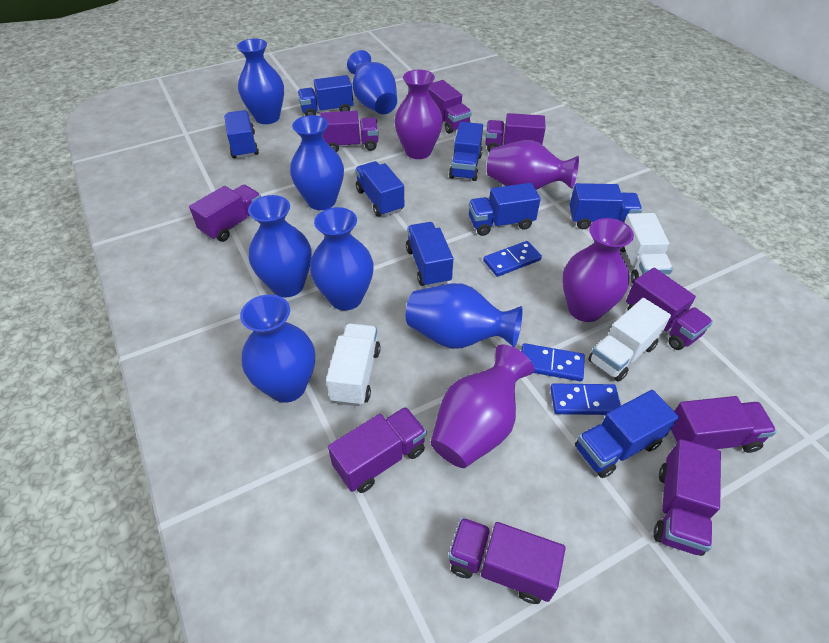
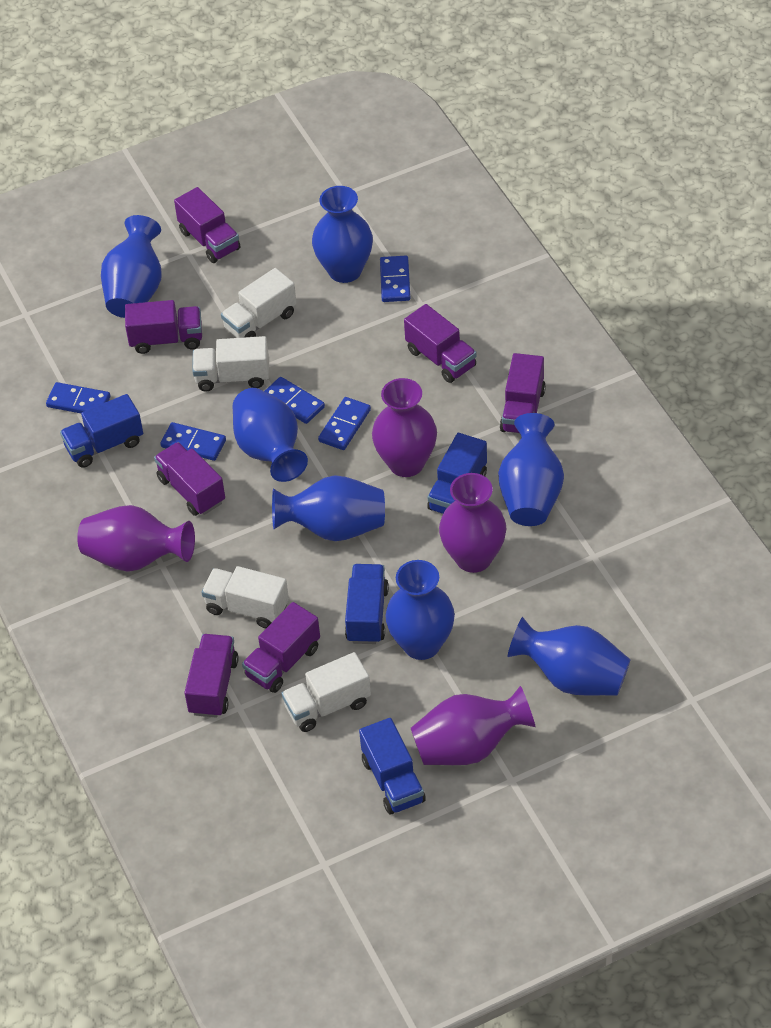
blue domino: 3 -> 5
blue truck: 8 -> 4
purple truck: 9 -> 7
white truck: 3 -> 4

